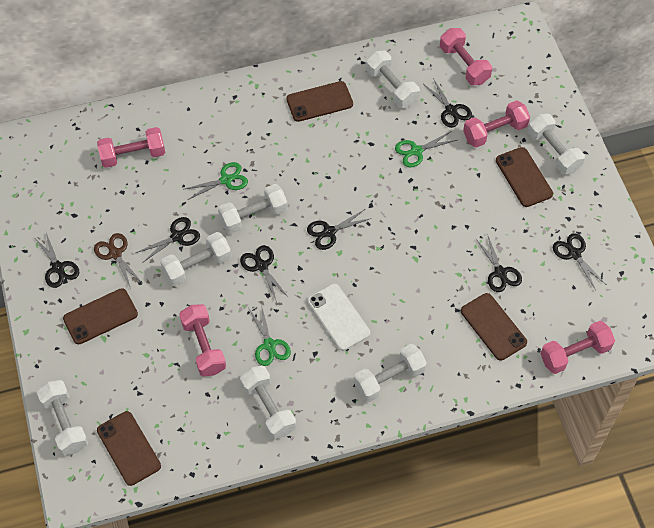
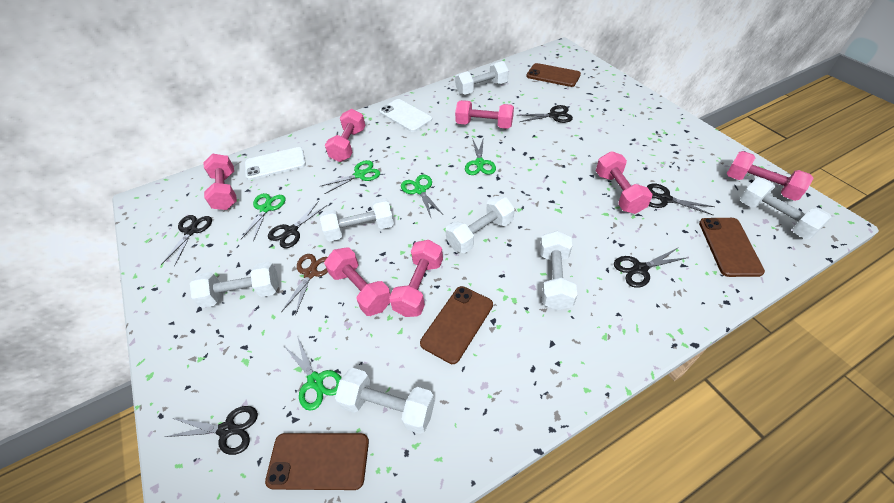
black scissors: 7 -> 6
brown phone: 5 -> 4
green scissors: 3 -> 5
pink dumbbell: 5 -> 7
white phone: 1 -> 2

